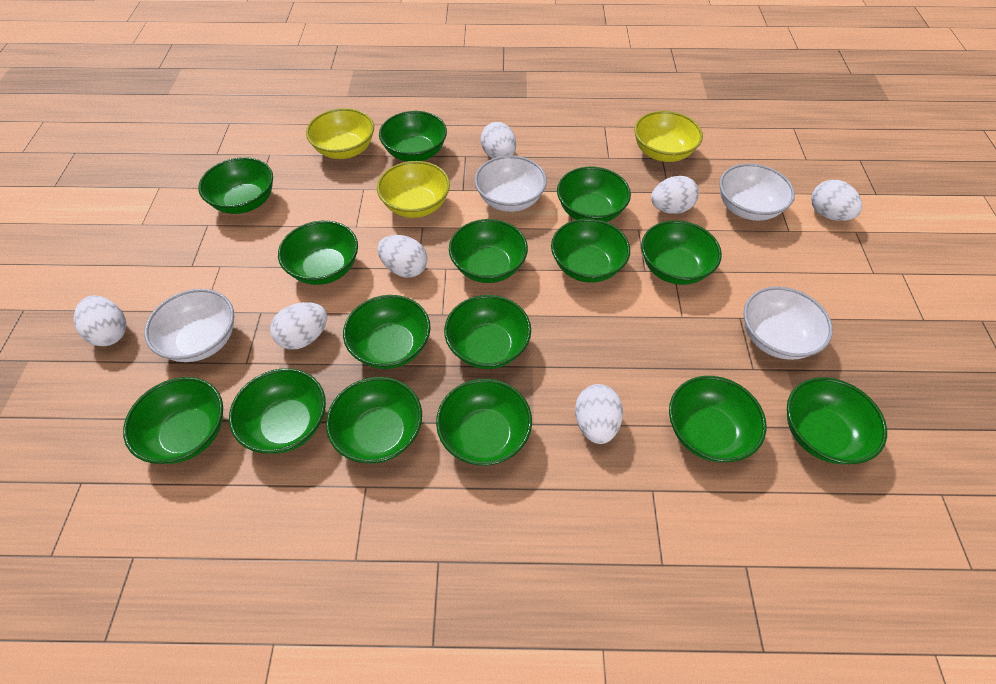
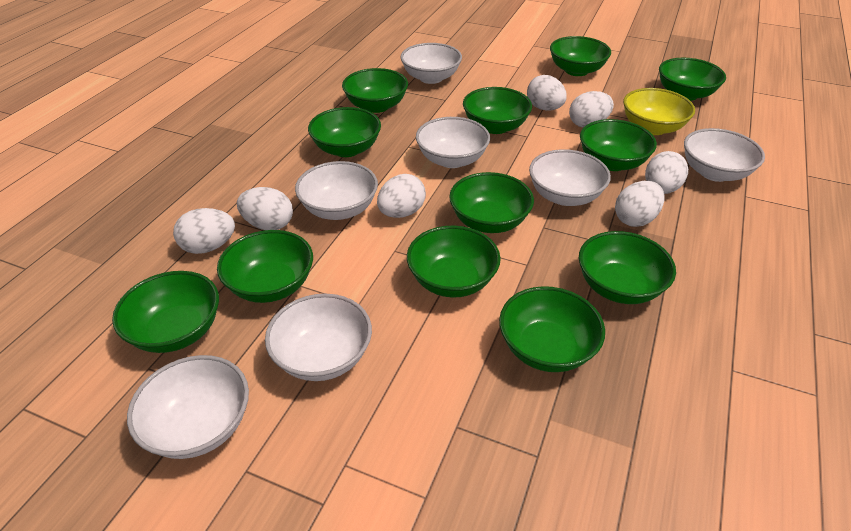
green bowl: 15 -> 12
white bowl: 4 -> 7
yellow bowl: 3 -> 1

